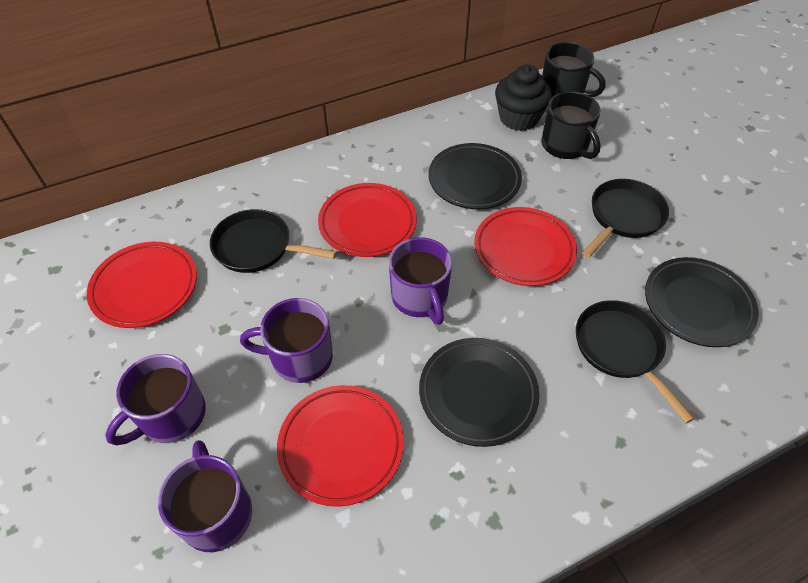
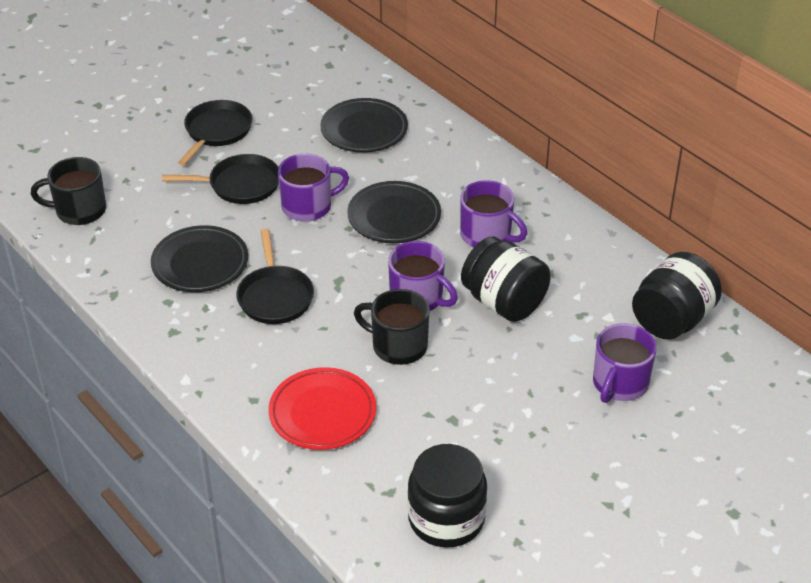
black cupcake: 1 -> 0
black jar: 0 -> 3
red plate: 4 -> 1

